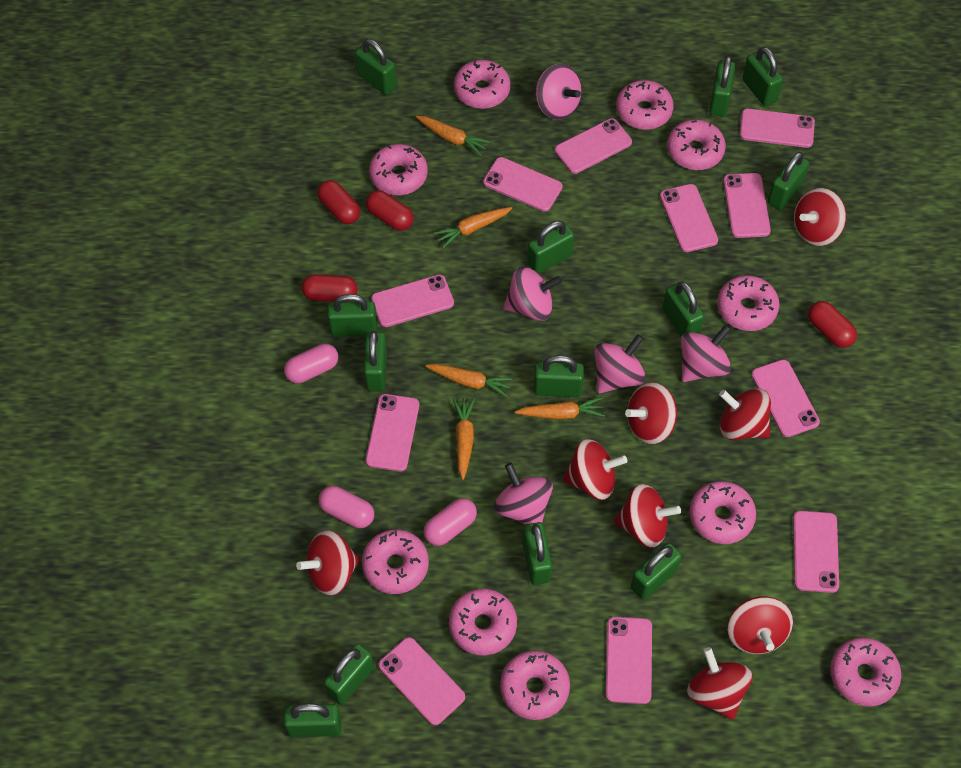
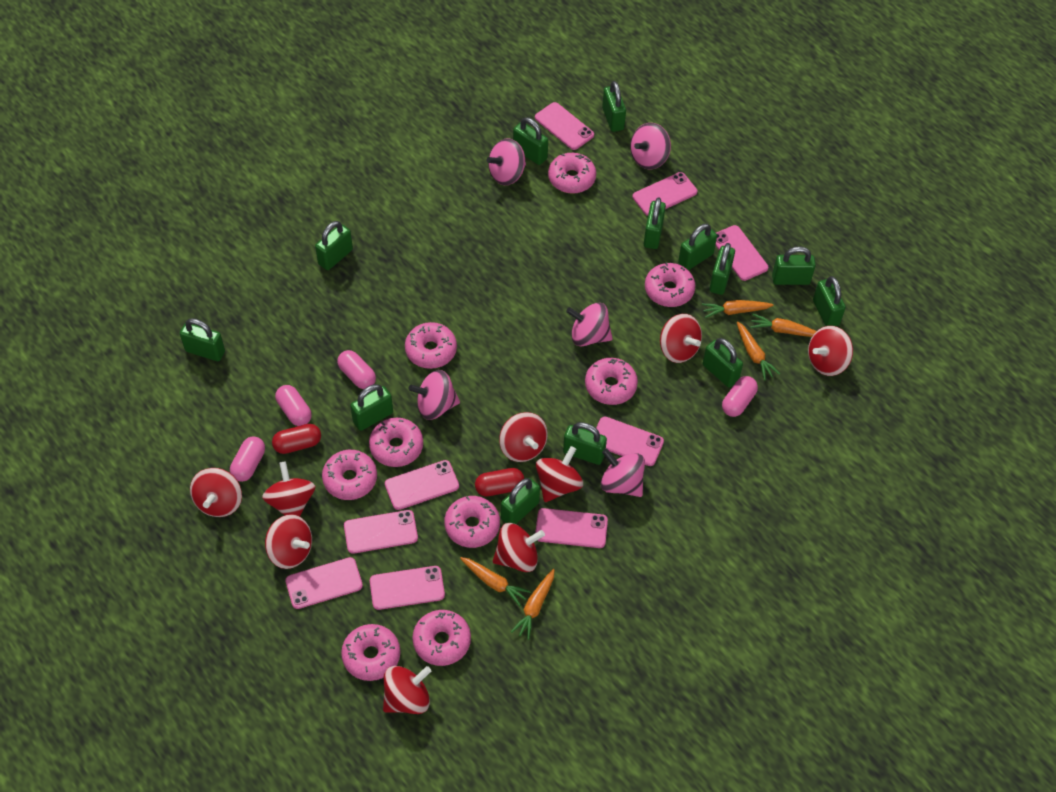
pink capsule: 3 -> 4
pink donut: 10 -> 9
pink phone: 11 -> 9
red capsule: 4 -> 2
red spinning top: 8 -> 9

